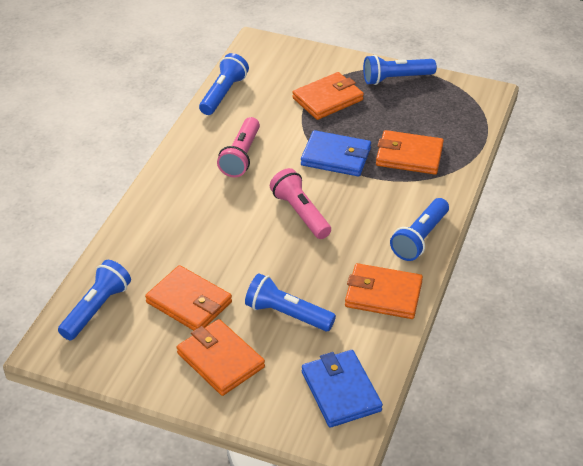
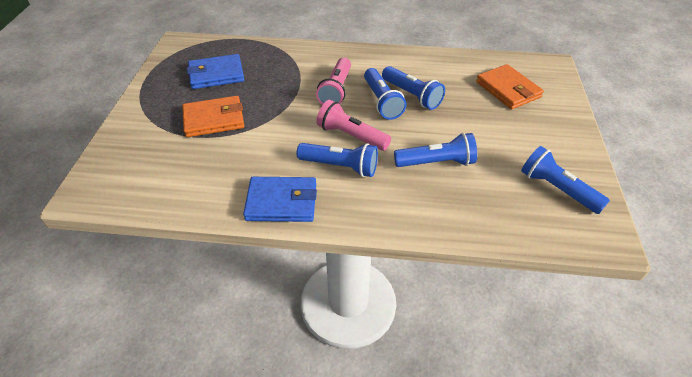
orange wallet: 5 -> 2

